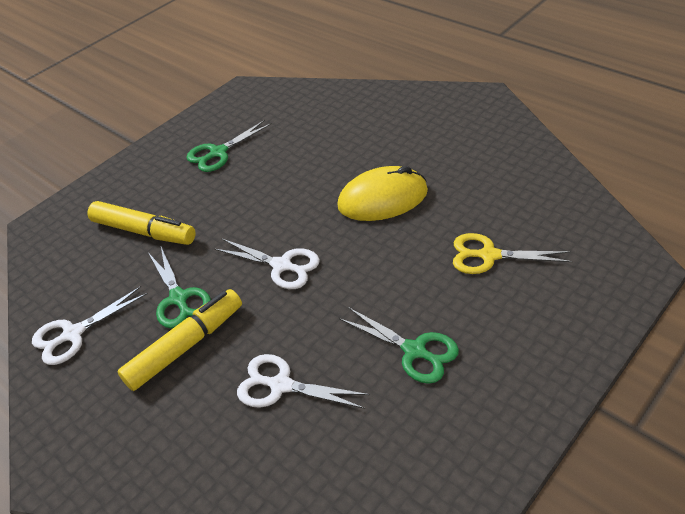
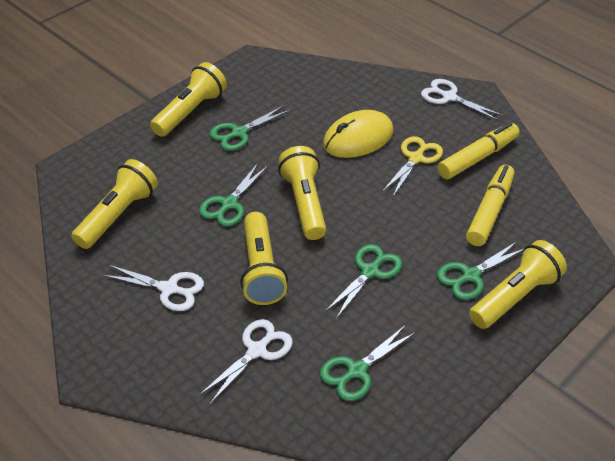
green scissors: 3 -> 5
yellow flashlight: 0 -> 5

